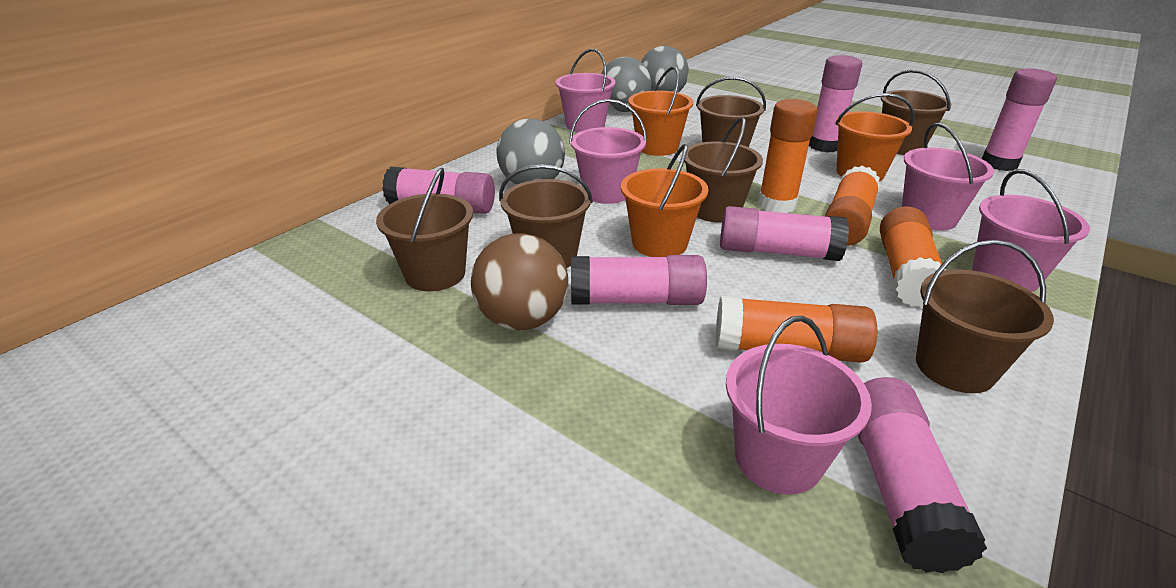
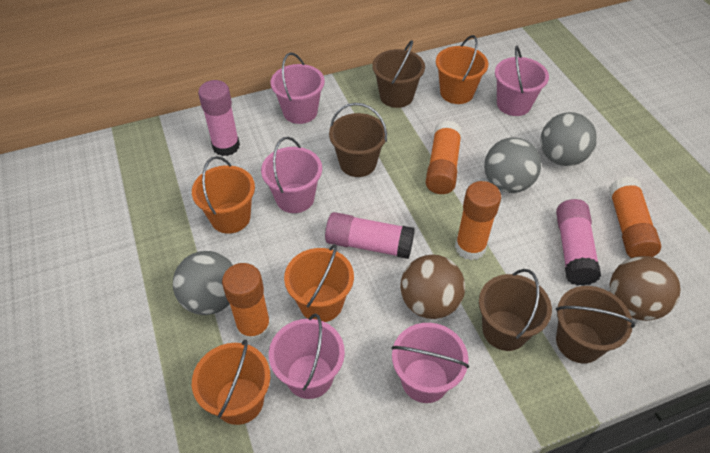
brown ball: 1 -> 2
brown bucket: 6 -> 4
orange bucket: 3 -> 4
pink glue stick: 6 -> 3

